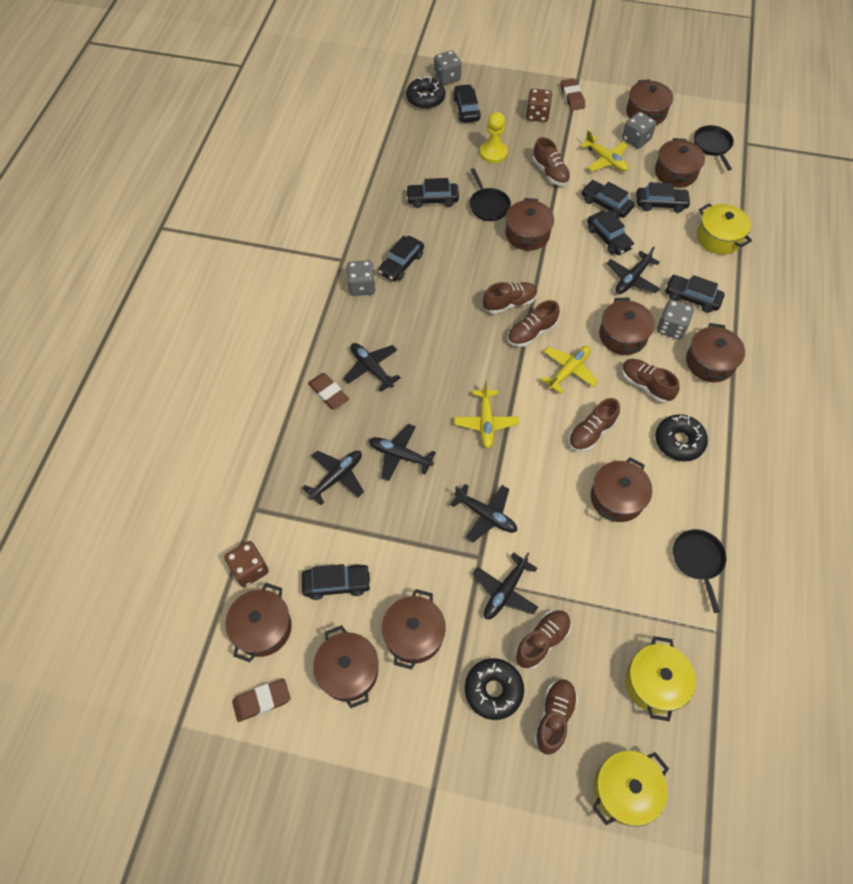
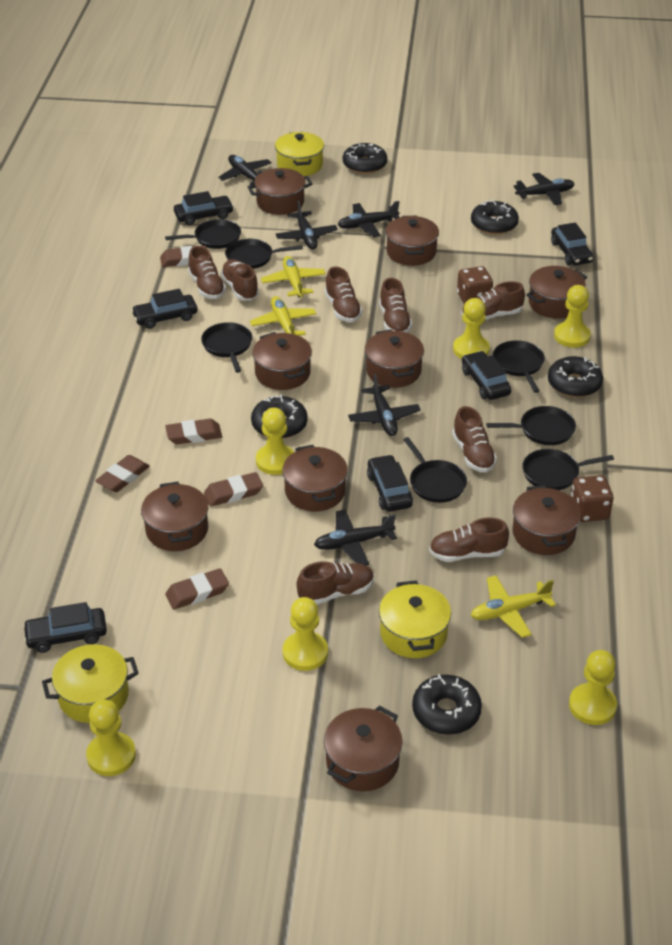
black car: 8 -> 6
black donut: 3 -> 5
black pan: 3 -> 7
brown eraser: 3 -> 5
brown shoe: 7 -> 8
grey dice: 4 -> 0
yellow pawn: 1 -> 6

